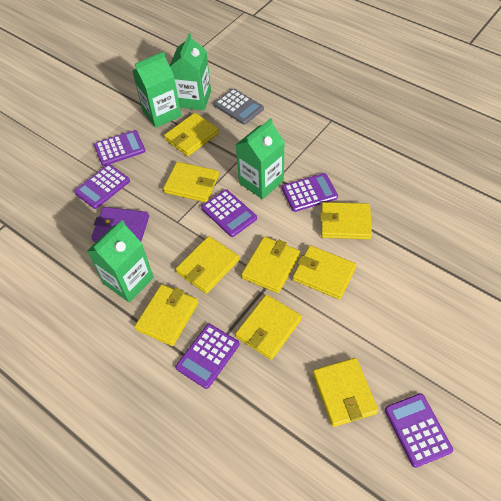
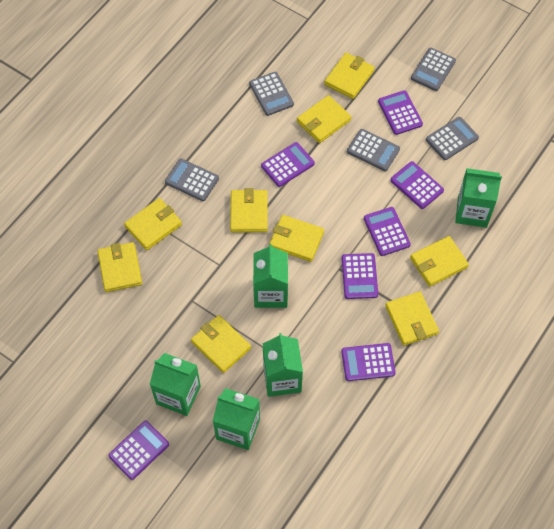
green carton: 4 -> 5
grey calculator: 1 -> 5
purple calculator: 6 -> 7
purple wallet: 1 -> 0

